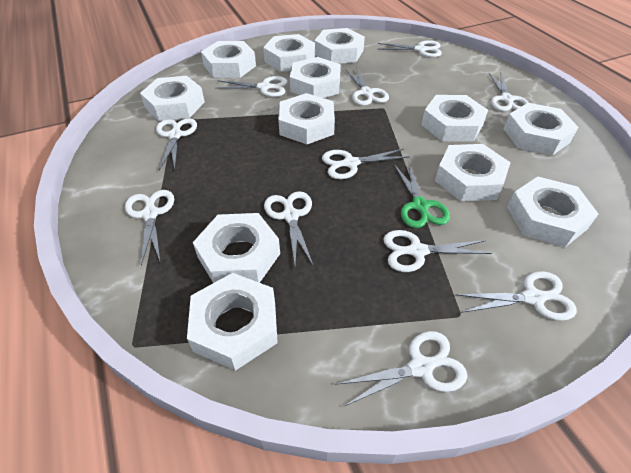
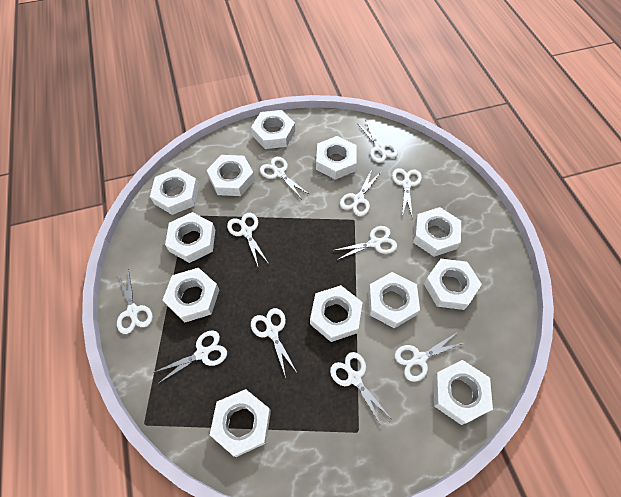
green scissors: 1 -> 0

